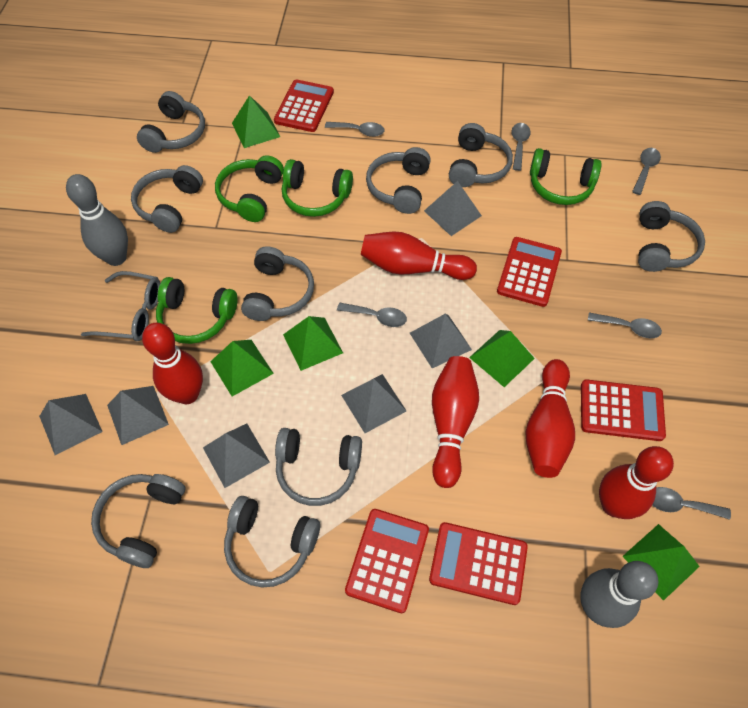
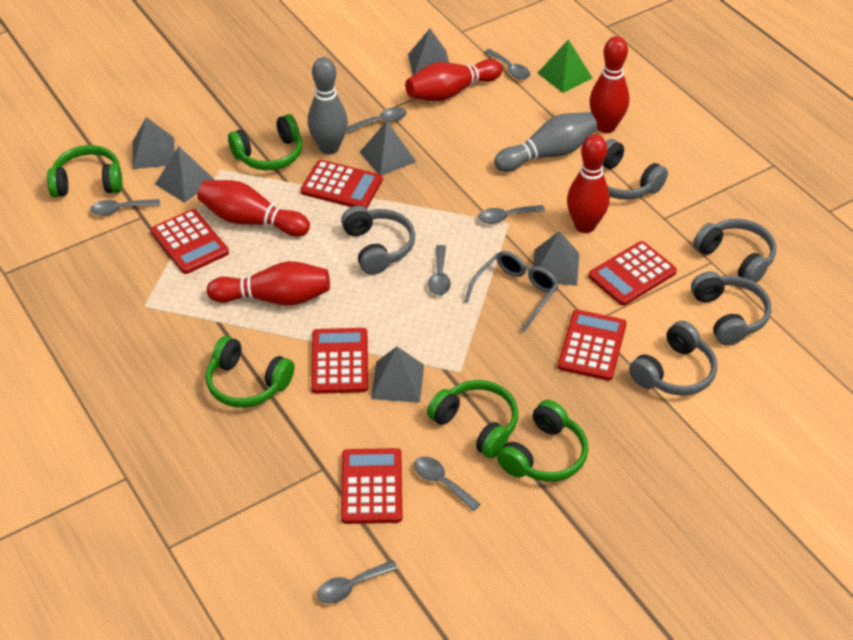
green headphones: 4 -> 5
green pyramid: 5 -> 1
grey headphones: 9 -> 5
grey spoon: 6 -> 7
red calculator: 5 -> 6

